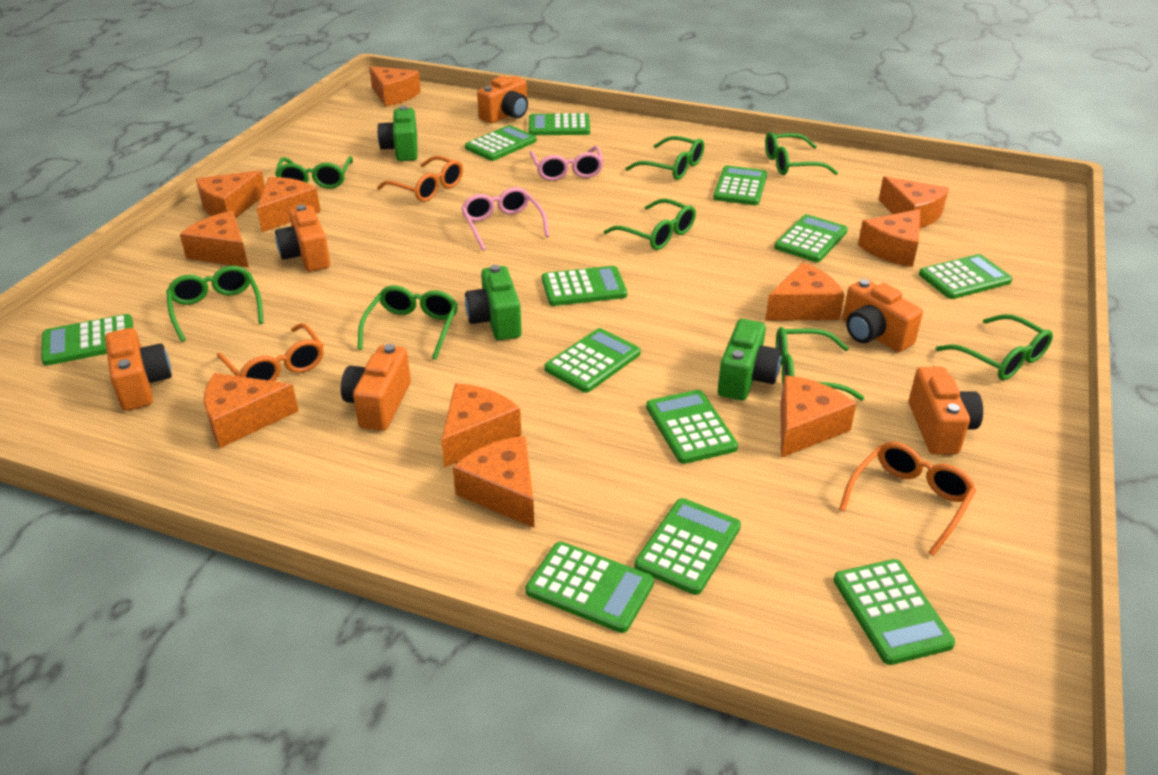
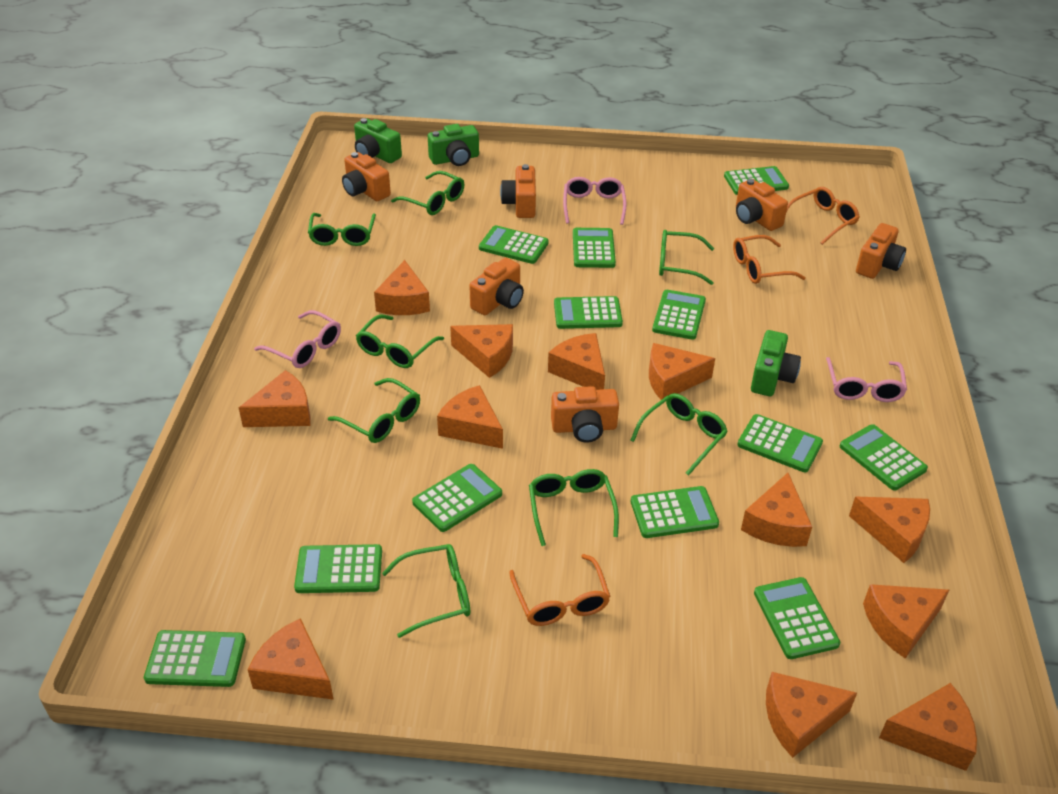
orange cheese: 11 -> 12
pink glasses: 2 -> 3

